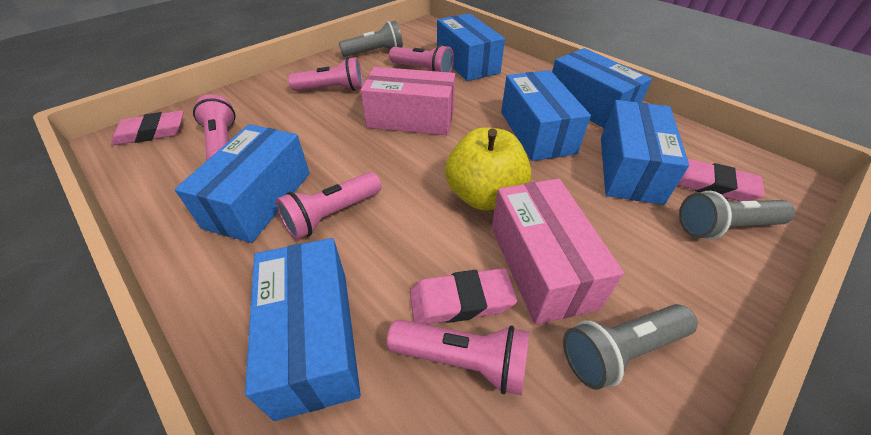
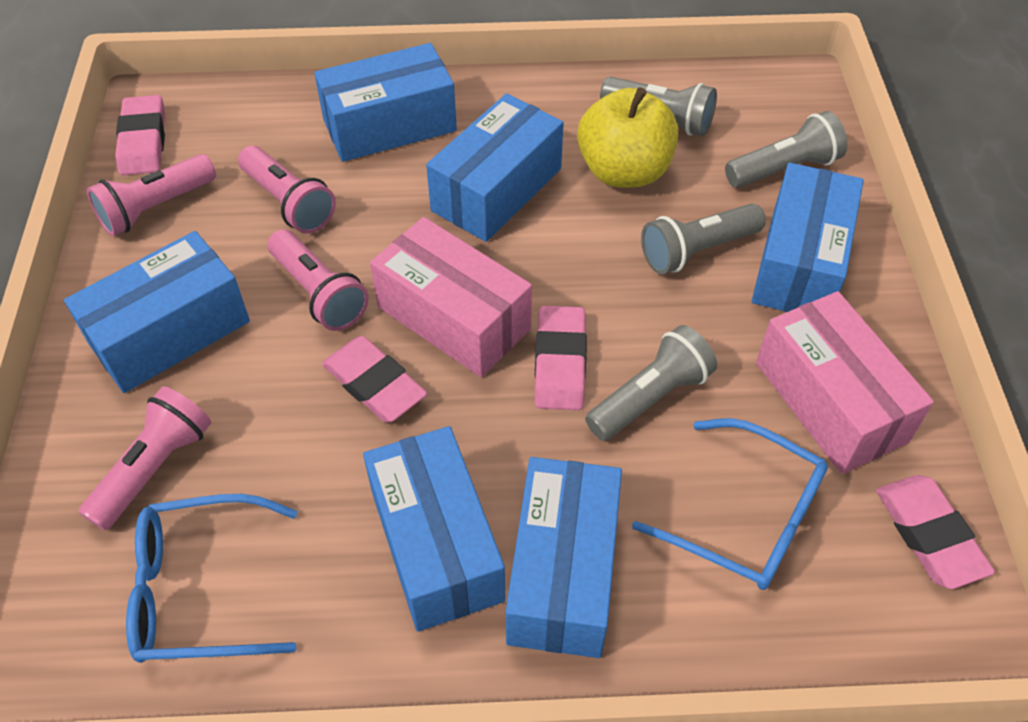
blue glasses: 0 -> 2
grey flashlight: 3 -> 4
pink eraser: 3 -> 4
pink flashlight: 5 -> 4

